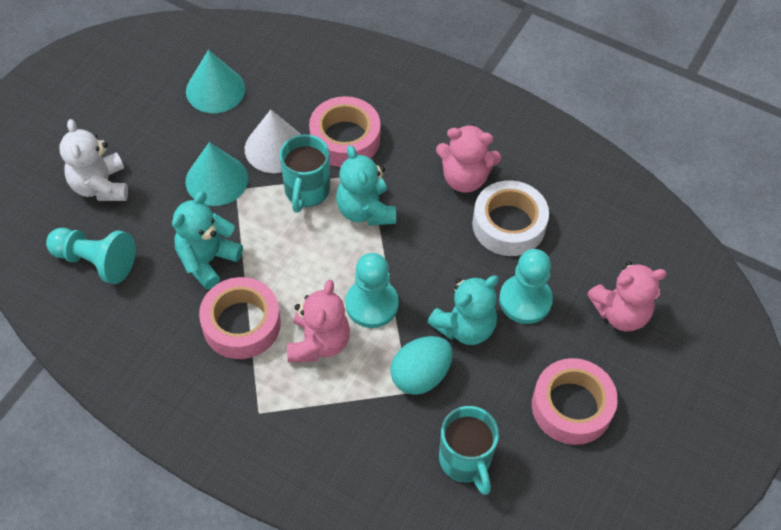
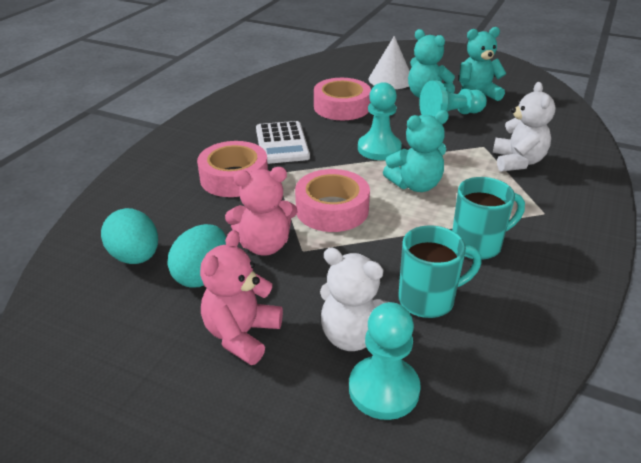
pink teddy bear: 3 -> 2
turquoise cone: 2 -> 0
turquoise egg: 1 -> 2
white calculator: 0 -> 1
white tape: 1 -> 0
white teddy bear: 1 -> 2

